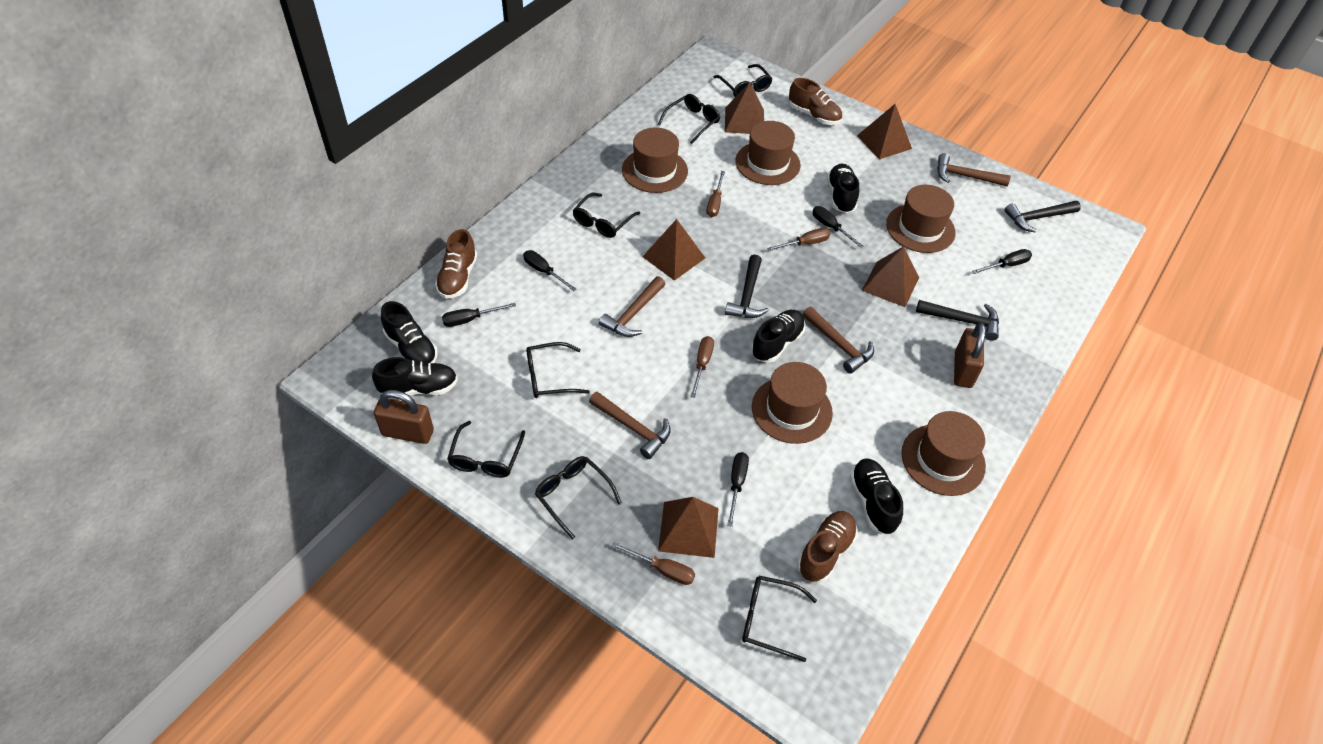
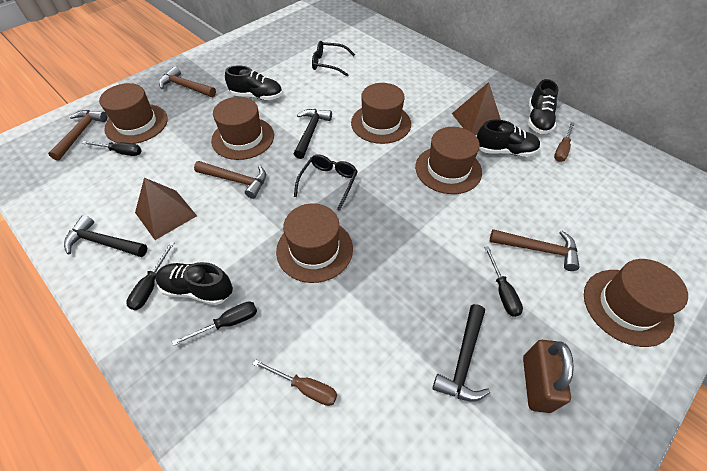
black glasses: 7 -> 2
black screwdriver: 5 -> 4
black shoe: 5 -> 4
brown hat: 5 -> 6
brown padlock: 2 -> 1
brown pyramid: 5 -> 2
brown screwdriver: 4 -> 2
brown shoe: 3 -> 0

